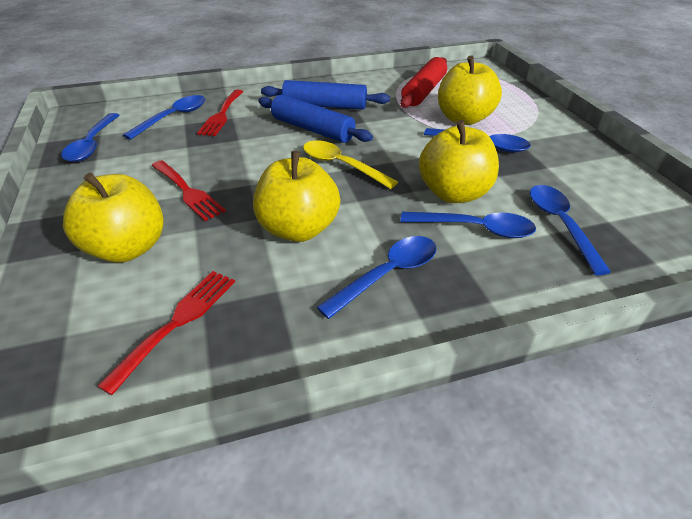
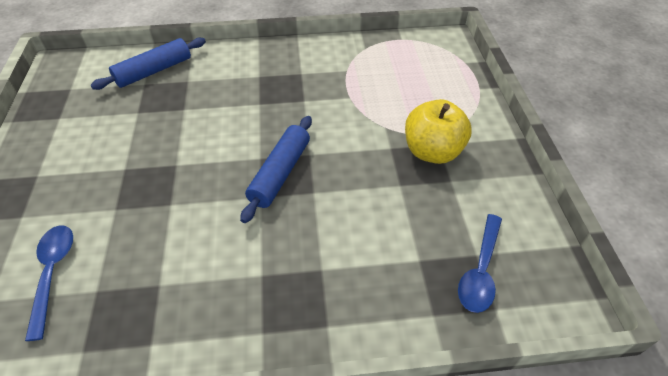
blue spoon: 6 -> 2
red fork: 3 -> 0
red rolling pin: 1 -> 0
yellow apple: 4 -> 1
yellow spoon: 1 -> 0

